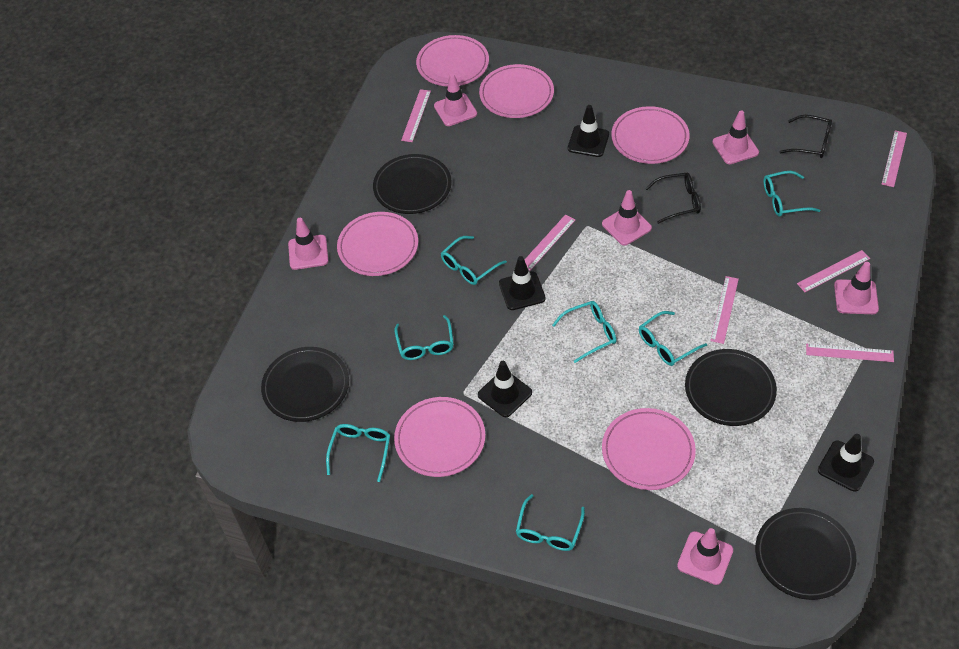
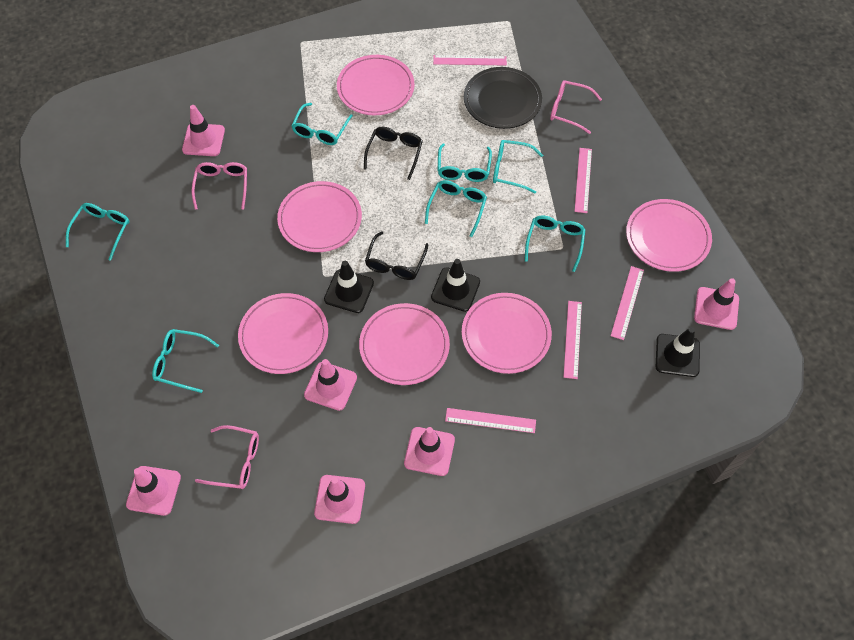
black plate: 4 -> 1
black traffic cone: 4 -> 3
pink glasses: 0 -> 3
pink ruler: 6 -> 5

